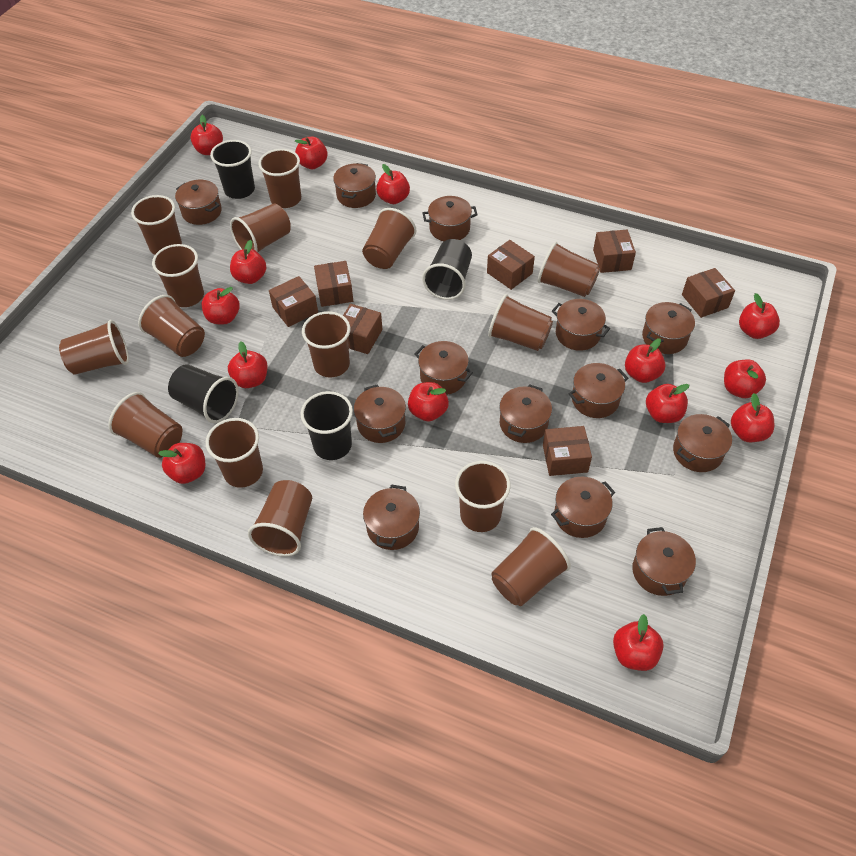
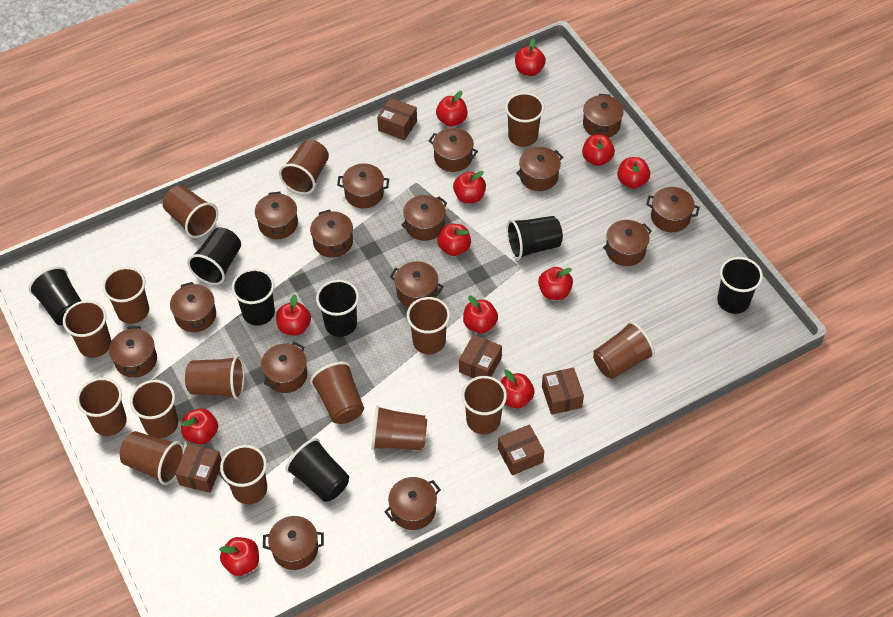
black cup: 4 -> 7
brown box: 7 -> 5
brown pot: 13 -> 15
red apple: 14 -> 12

